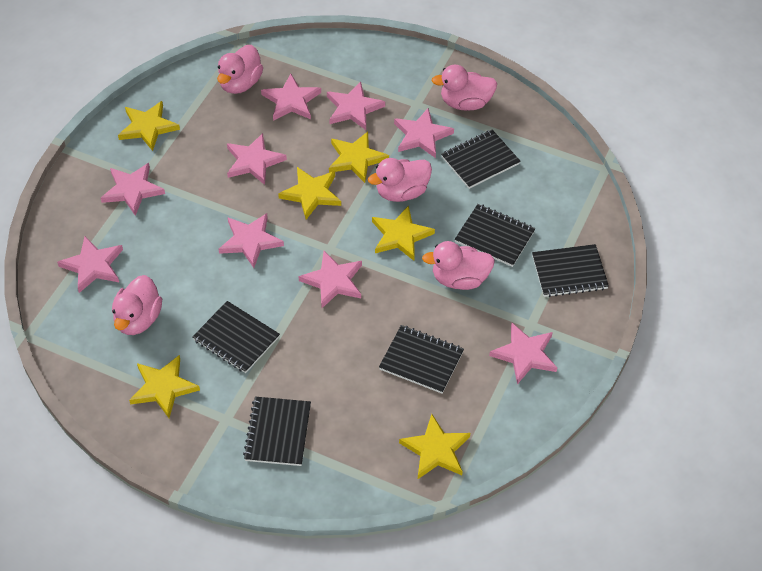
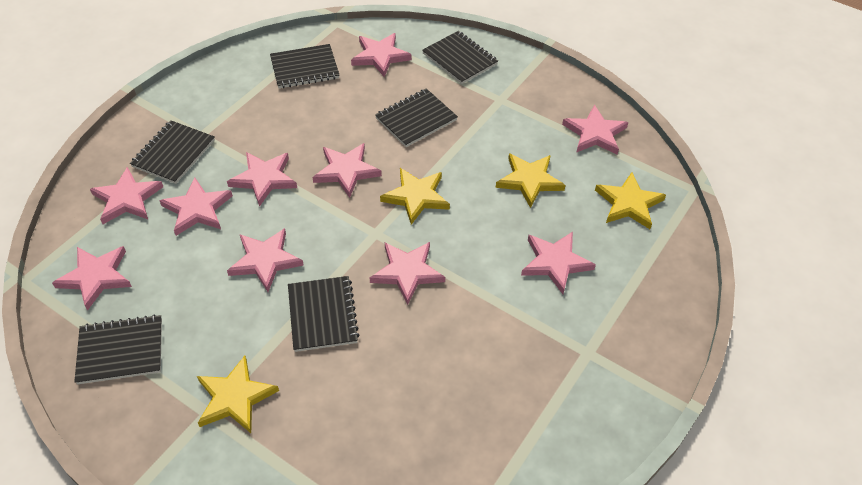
pink duck: 5 -> 0
pink star: 9 -> 10
yellow star: 6 -> 4

